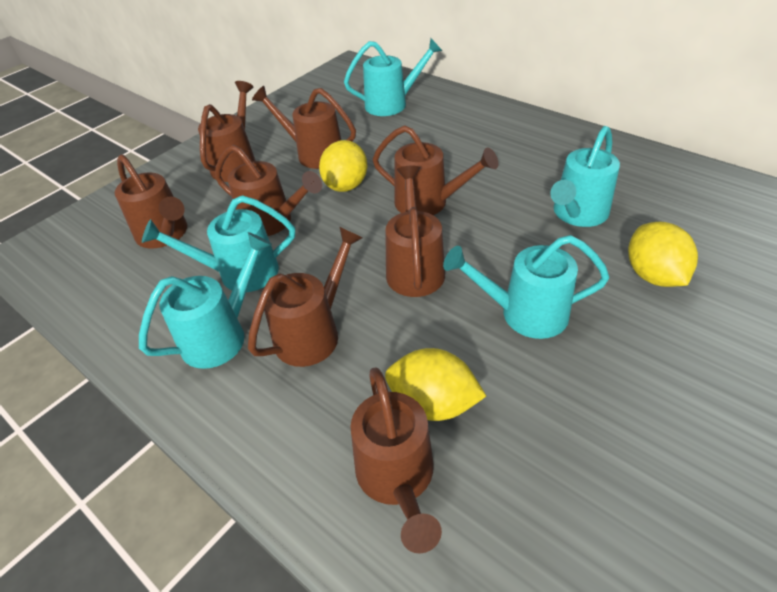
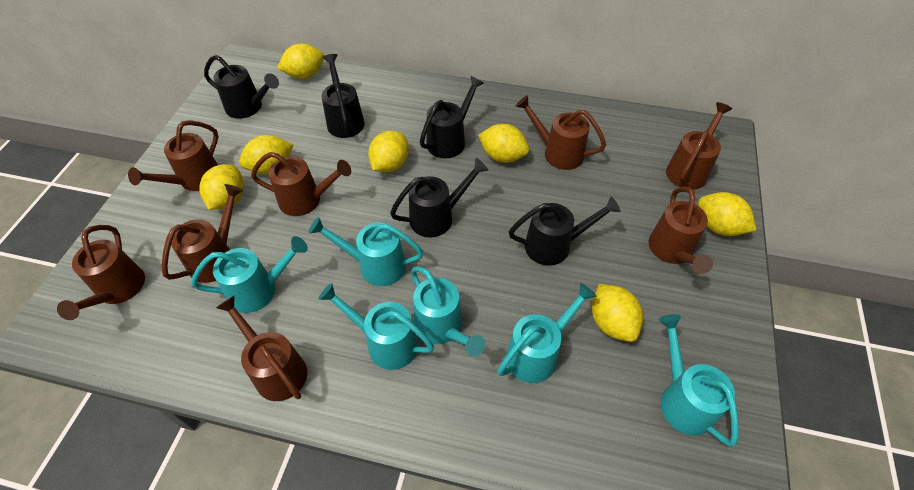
black watering can: 0 -> 5
turquoise watering can: 5 -> 6
yellow lemon: 3 -> 7

